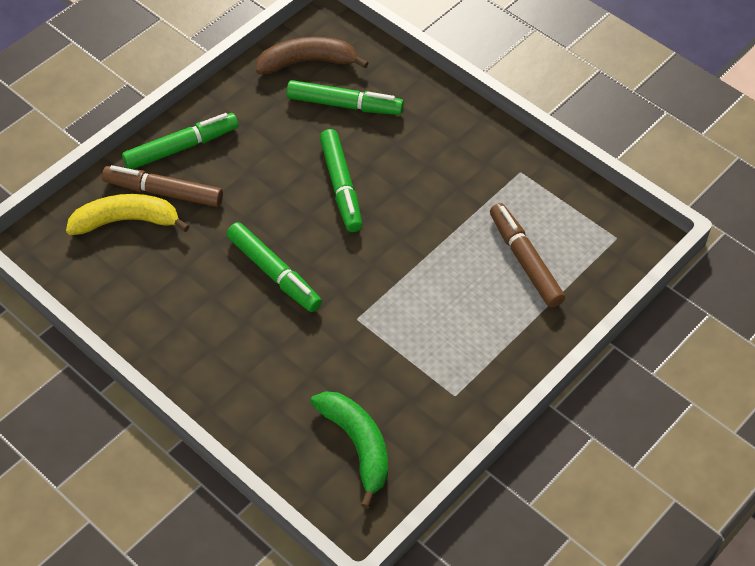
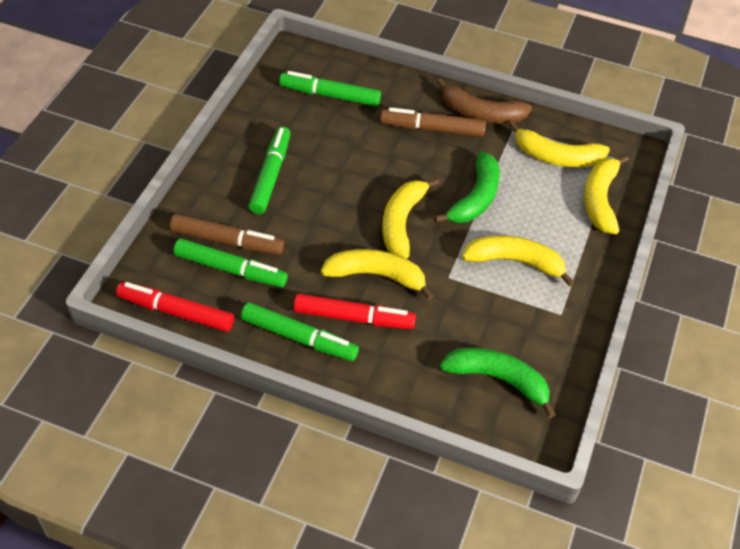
green banana: 1 -> 2
red marker: 0 -> 2
yellow banana: 1 -> 5

